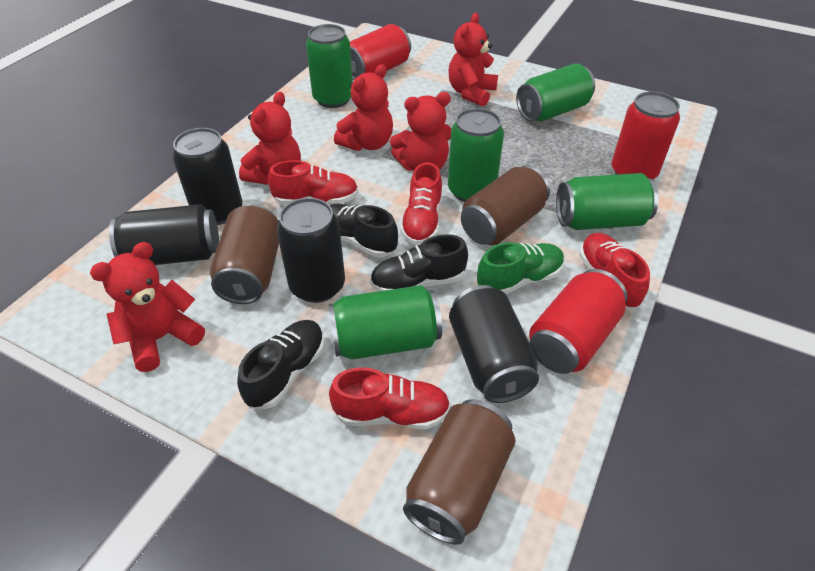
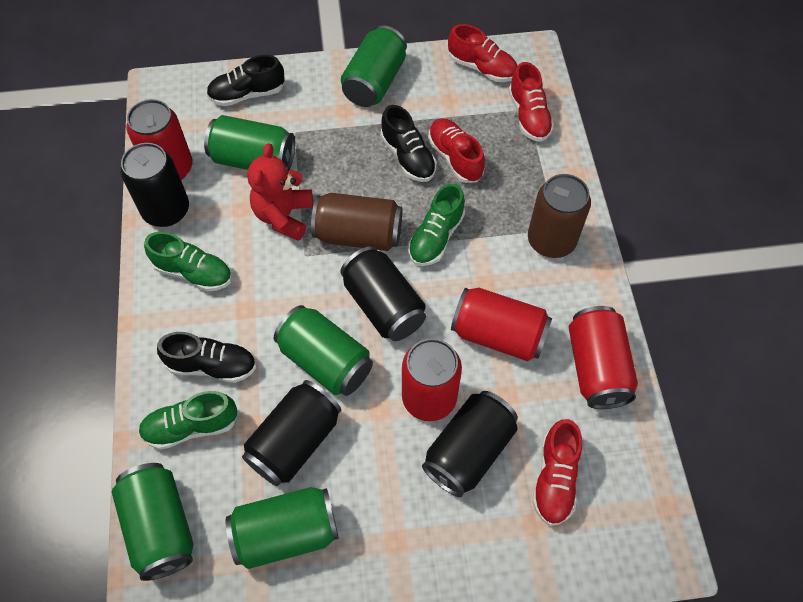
brown can: 3 -> 2
green shoe: 1 -> 3
red can: 3 -> 4
red teddy bear: 5 -> 1

